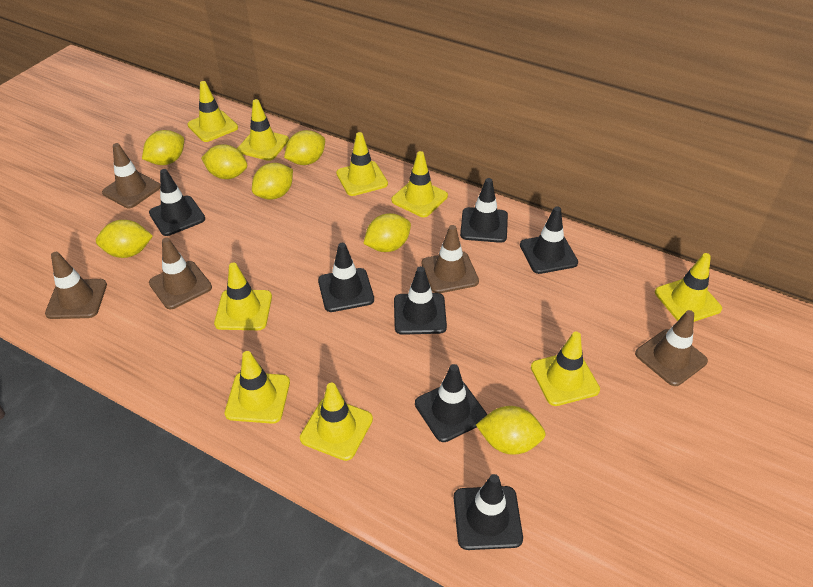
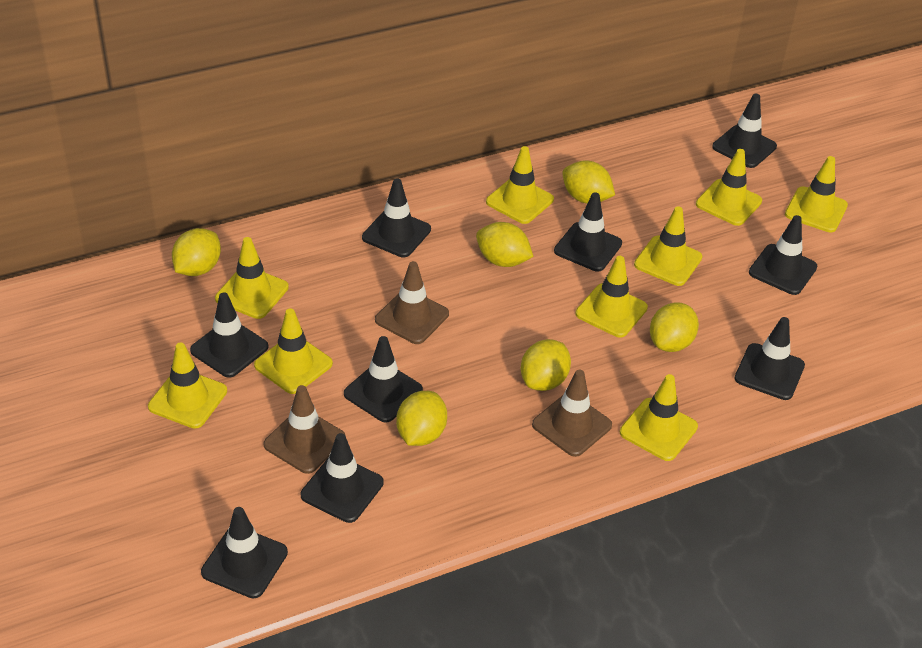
black traffic cone: 7 -> 9
brown traffic cone: 5 -> 3
yellow lemon: 7 -> 6

